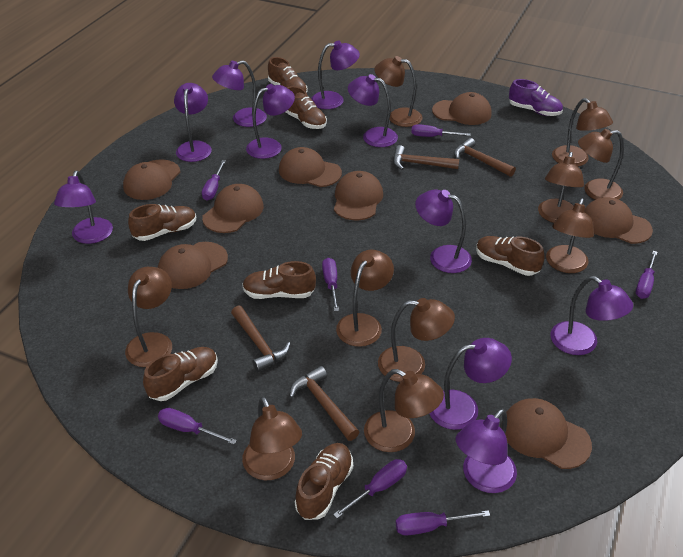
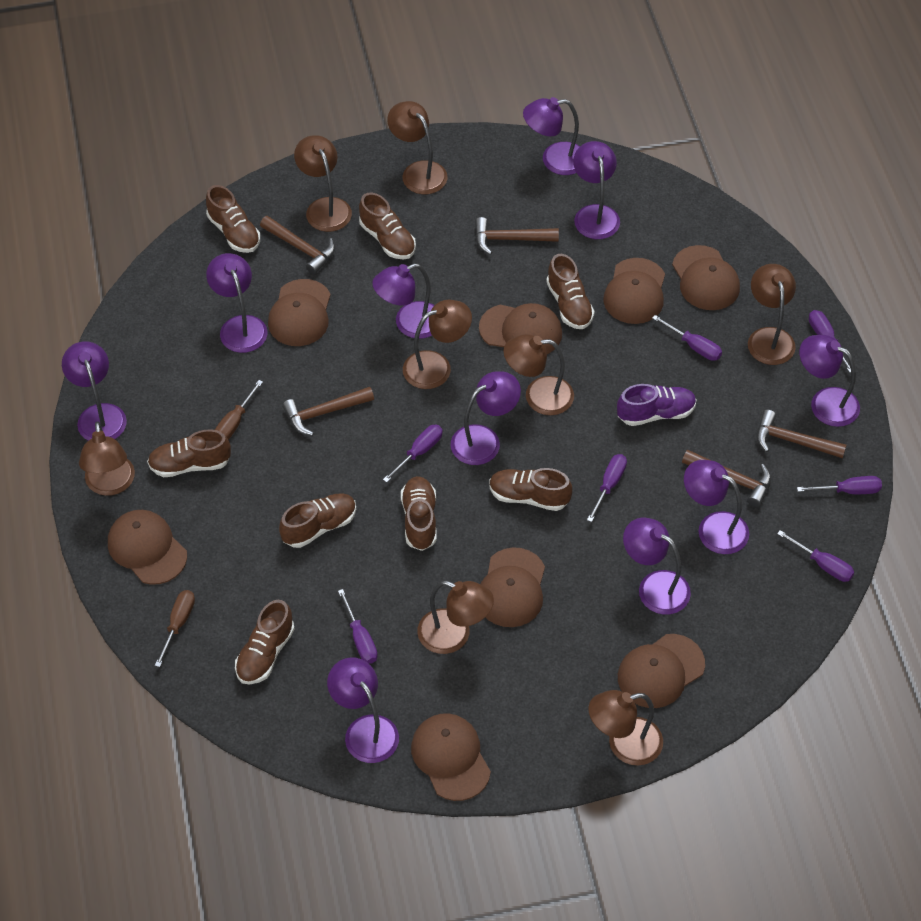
brown hammer: 4 -> 5
brown lamp: 10 -> 8
brown screwdriver: 0 -> 2
brown shoe: 7 -> 8

